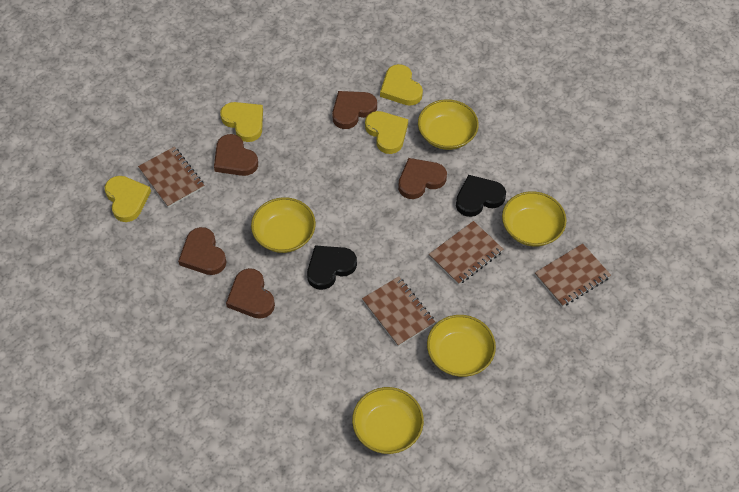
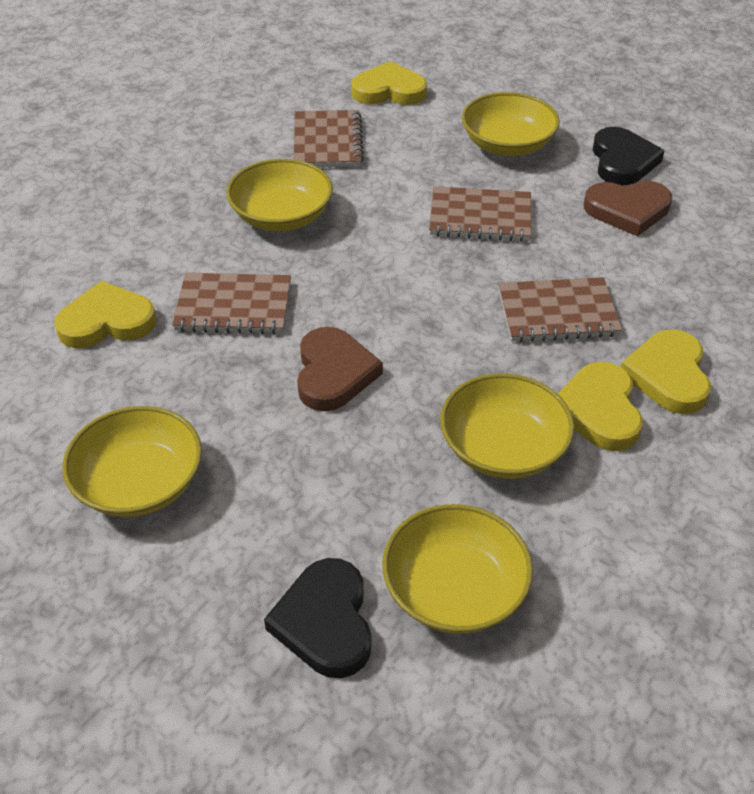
brown heart: 5 -> 2

